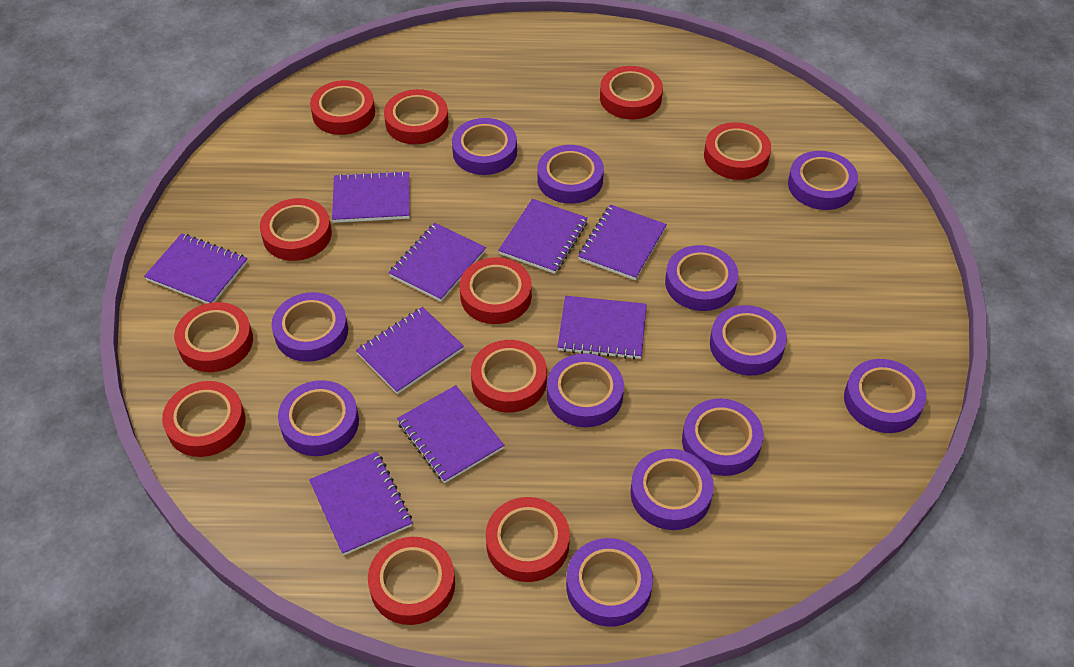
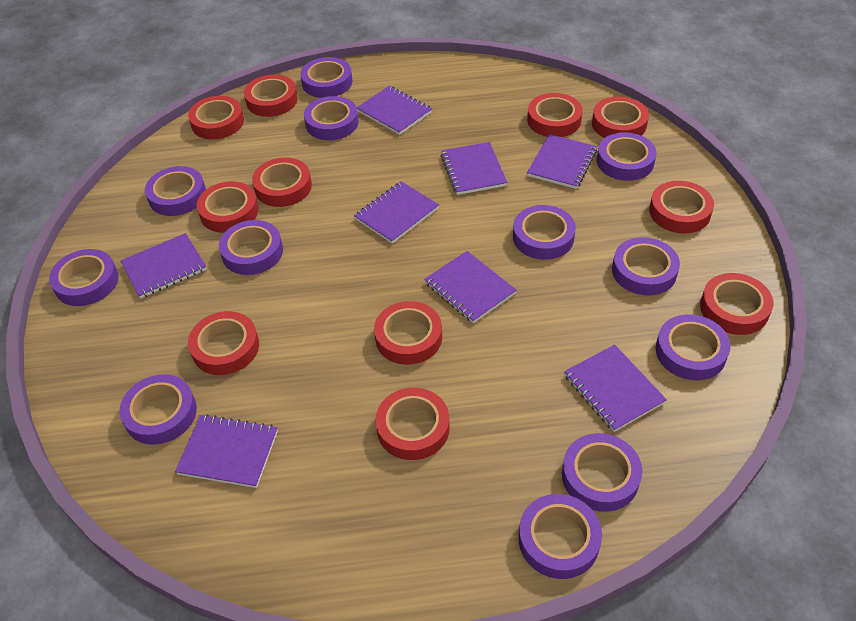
purple notebook: 9 -> 8

